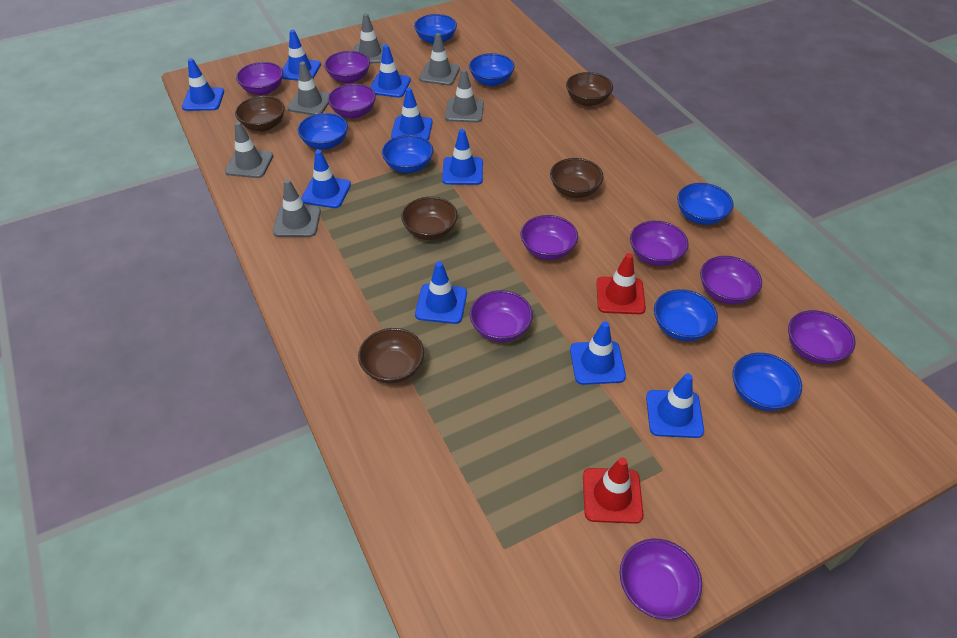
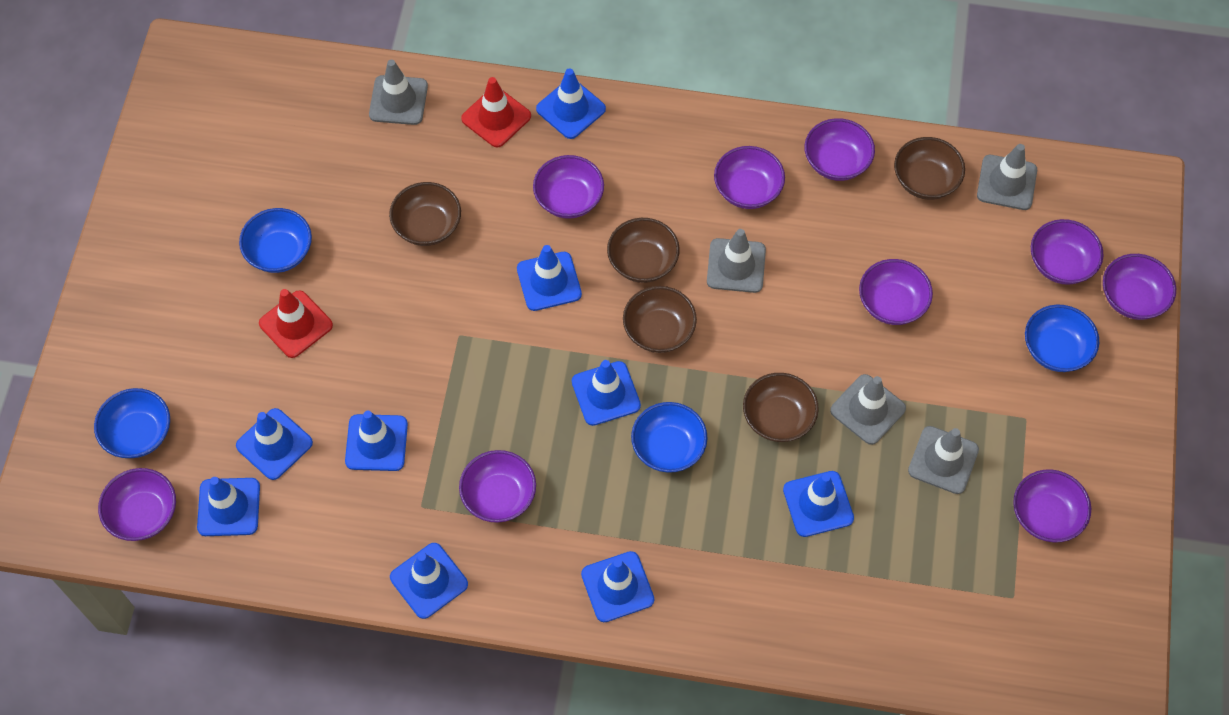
blue bowl: 7 -> 4
grey traffic cone: 6 -> 5

